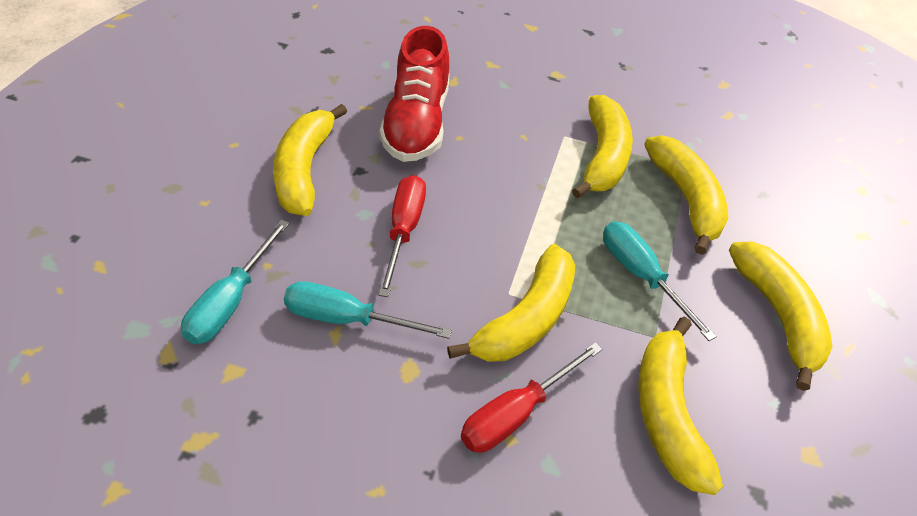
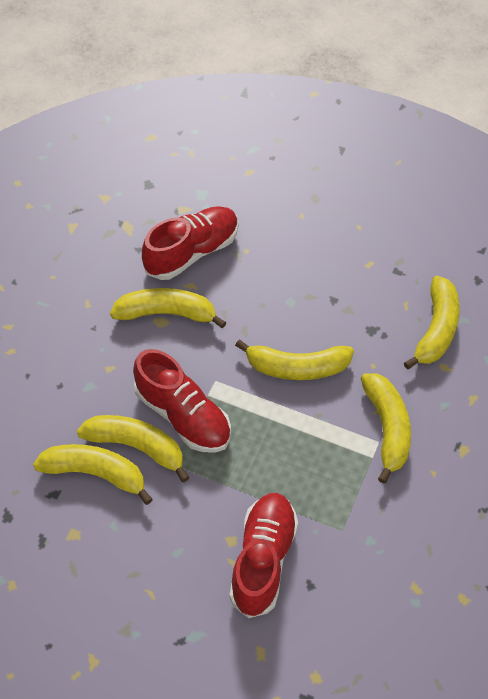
red screwdriver: 2 -> 0
red shoe: 1 -> 3
turquoise screwdriver: 3 -> 0

